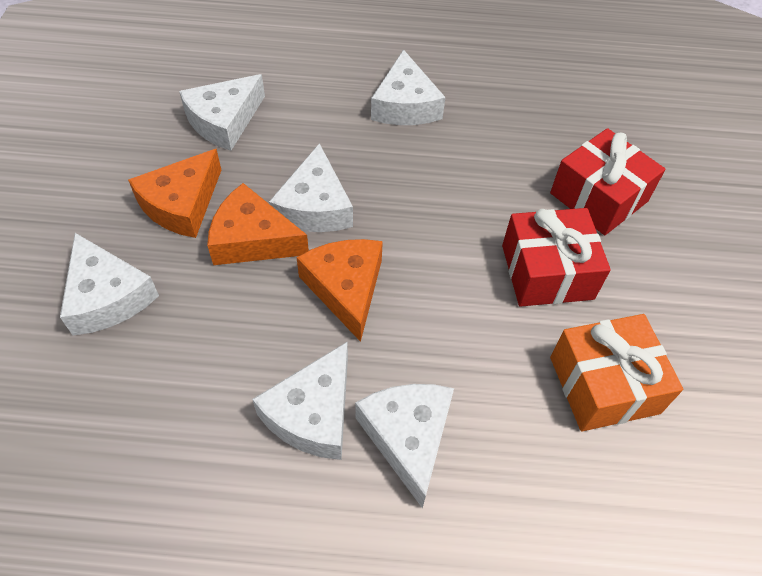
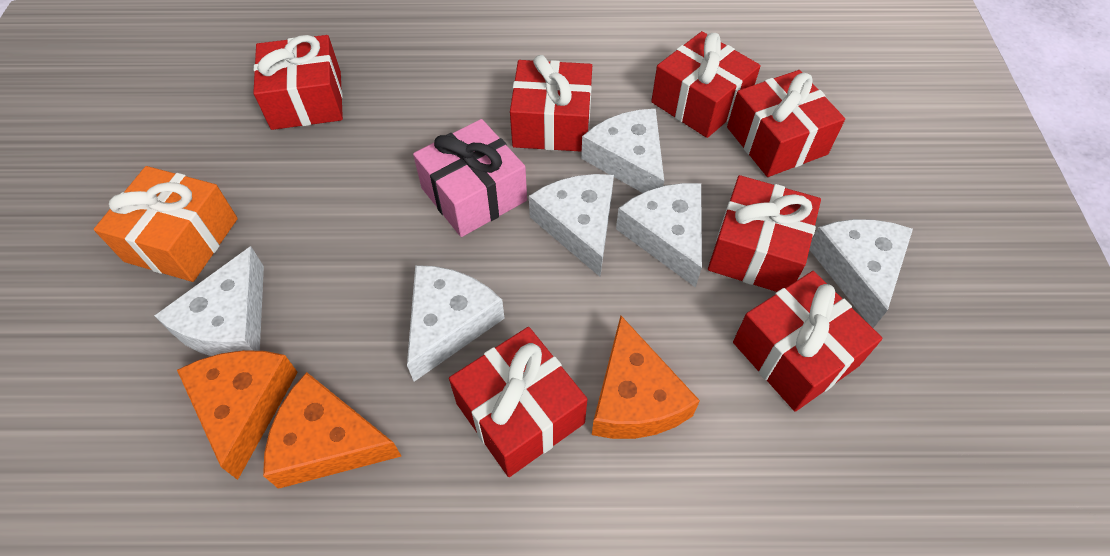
pink gift: 0 -> 1
red gift: 2 -> 7

